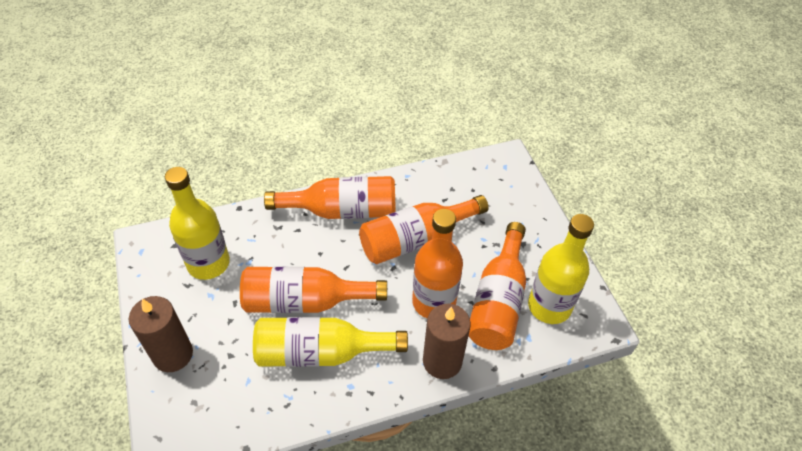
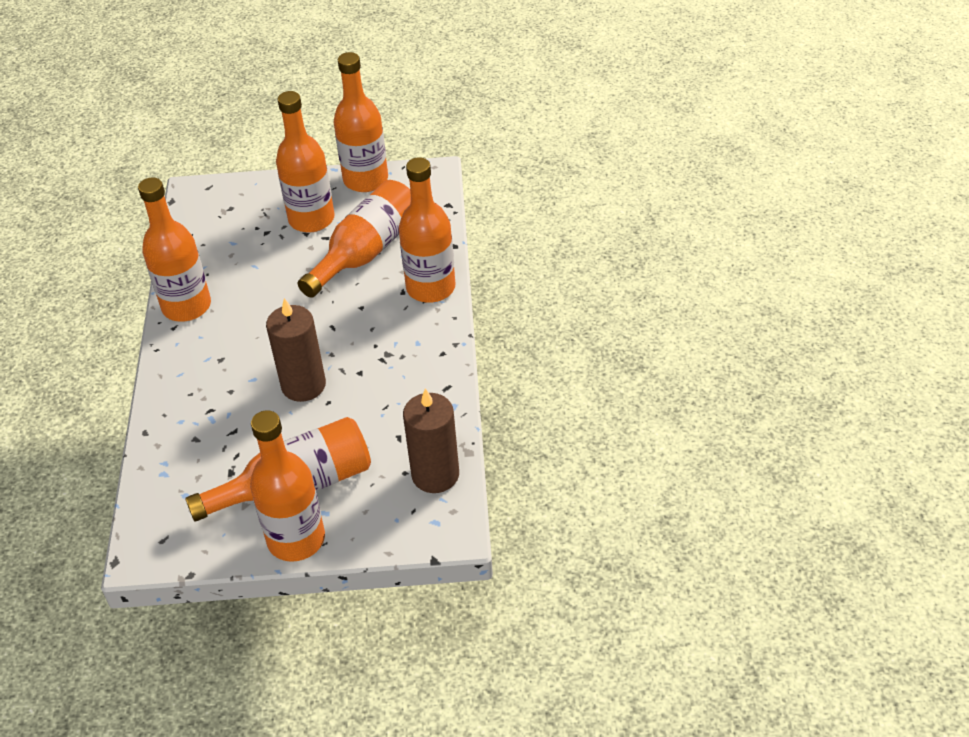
orange bottle: 5 -> 7
yellow bottle: 3 -> 0

